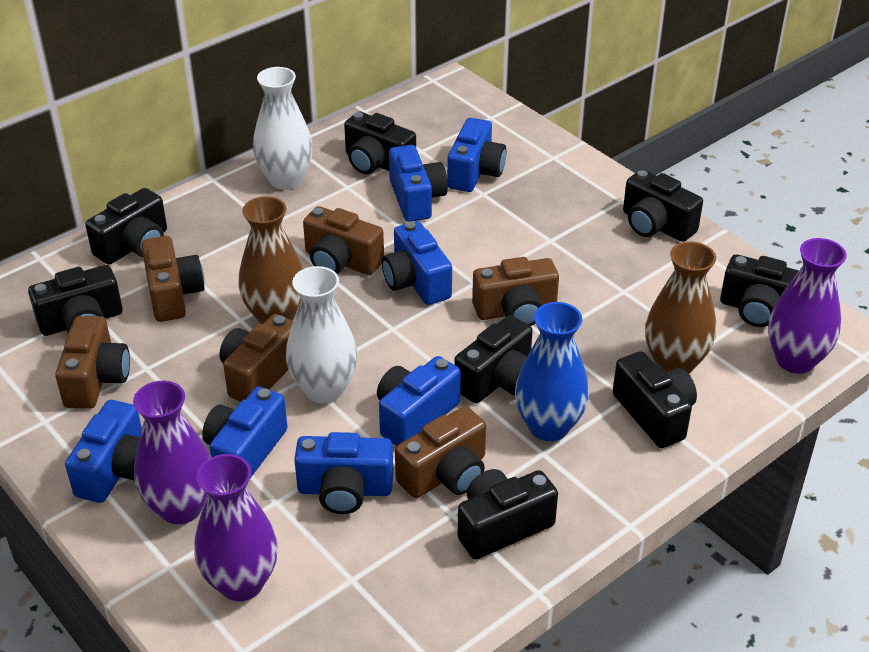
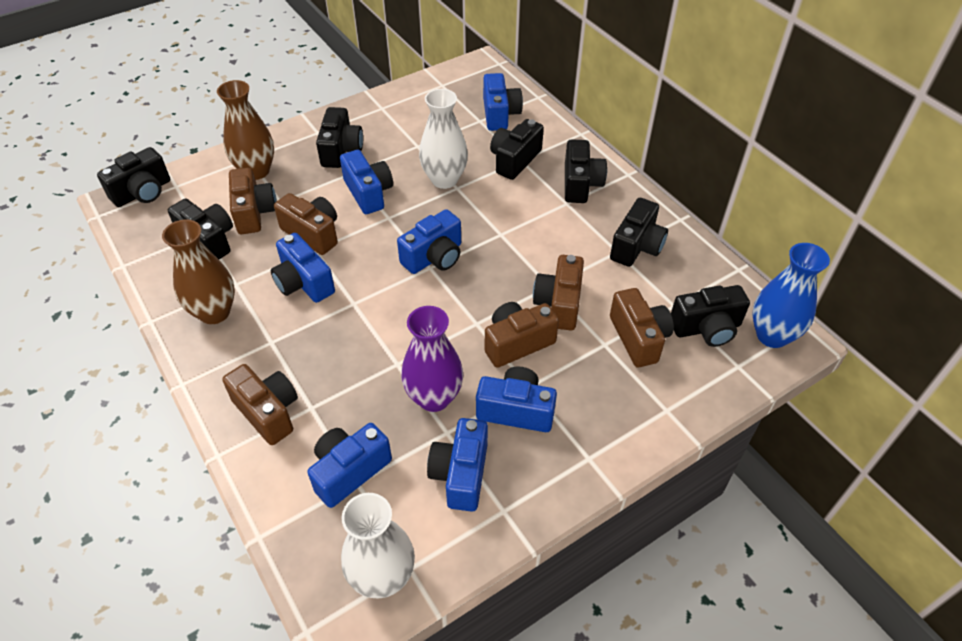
black camera: 8 -> 7
purple vase: 3 -> 1

